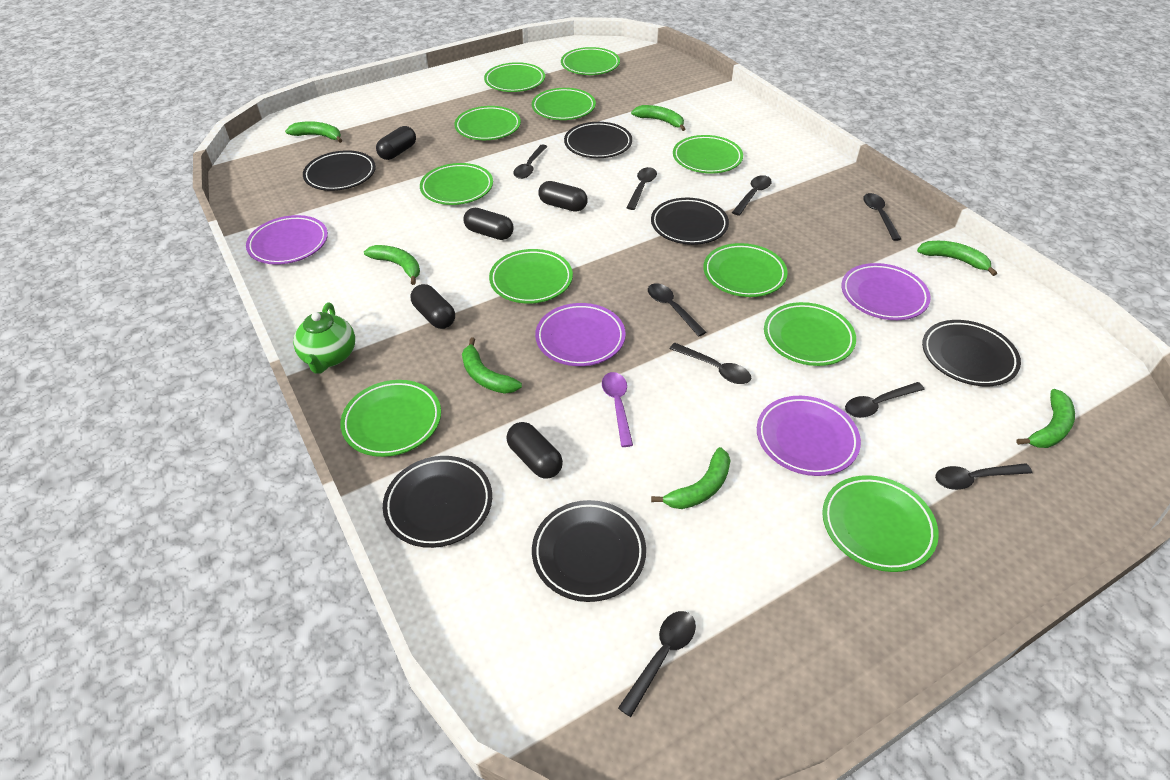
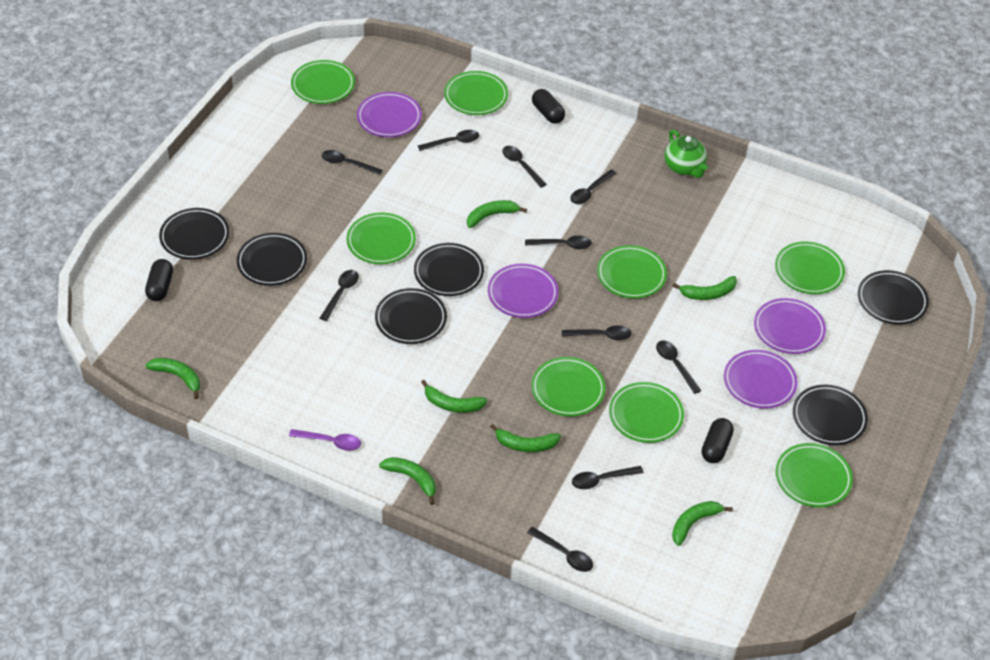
black capsule: 5 -> 3
black spoon: 9 -> 10
green plate: 11 -> 8

